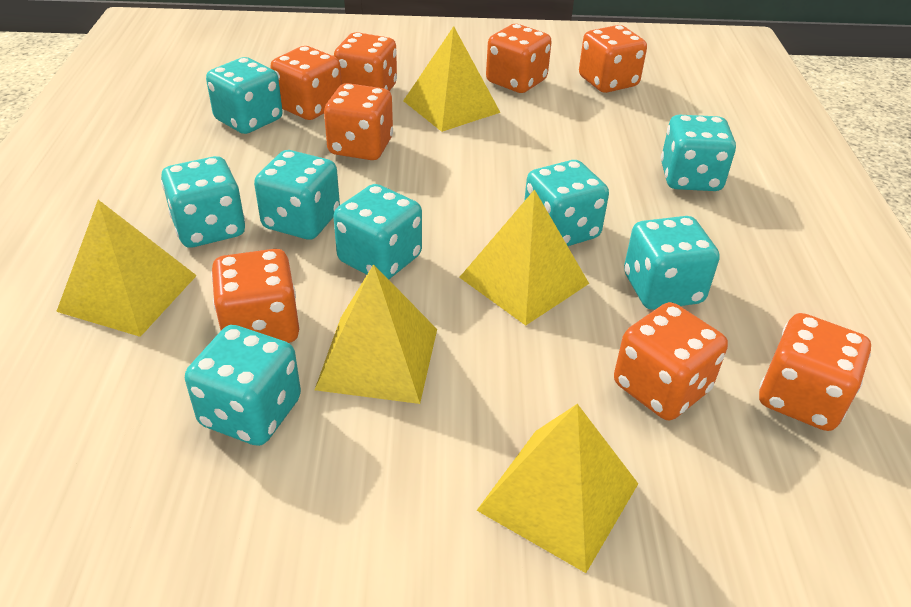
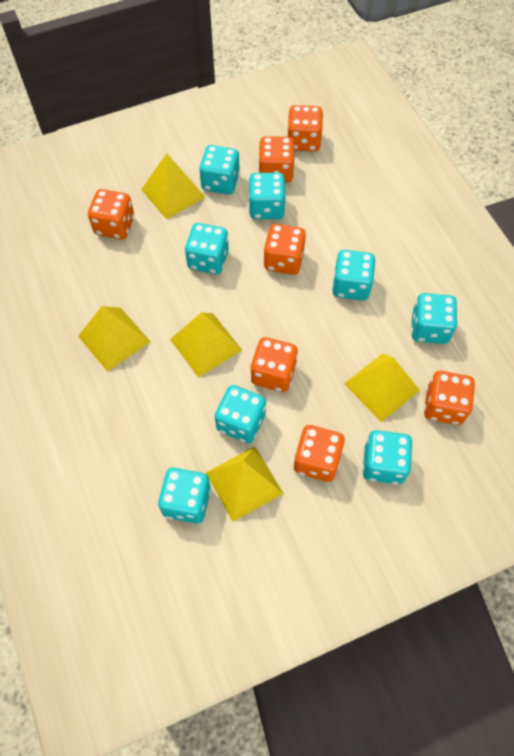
orange dice: 8 -> 7

